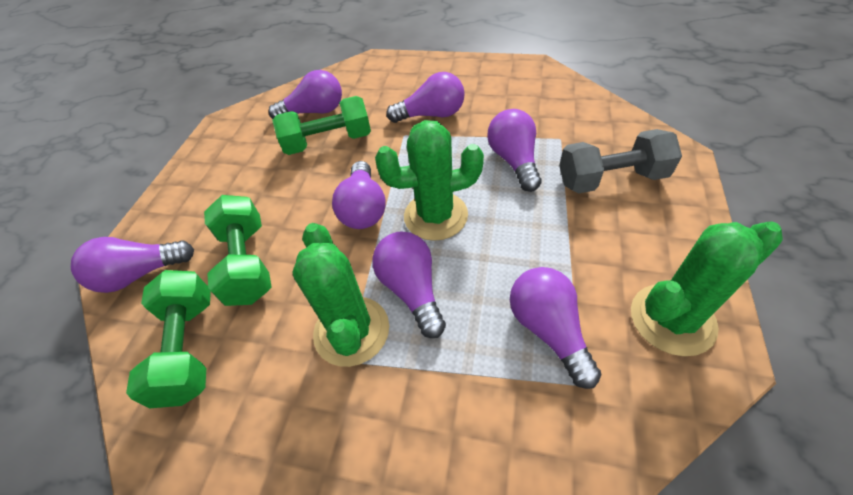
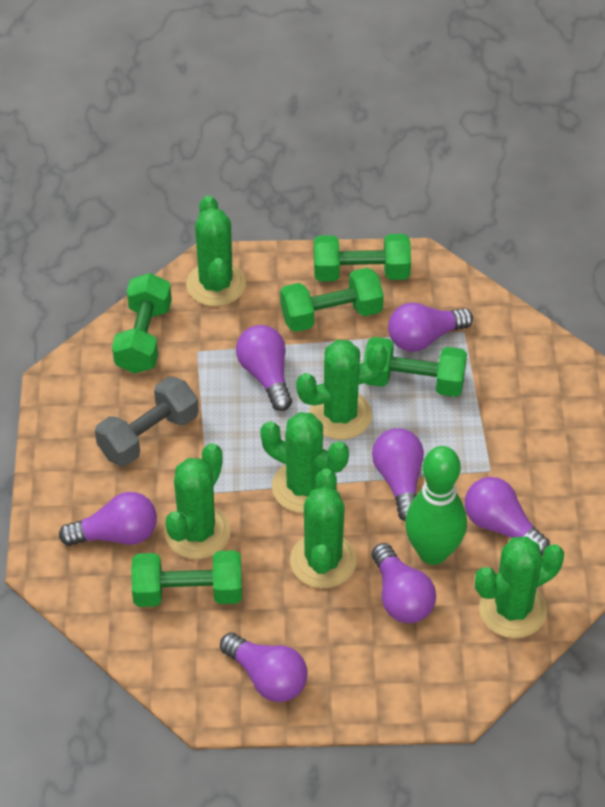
green bowling pin: 0 -> 1
green cactus: 3 -> 6
green dumbbell: 3 -> 5

